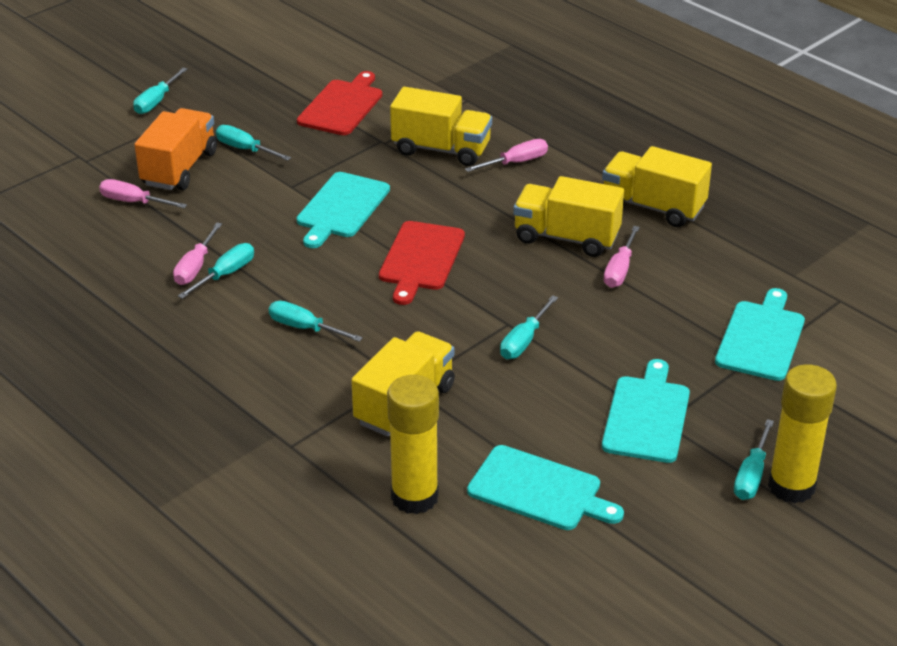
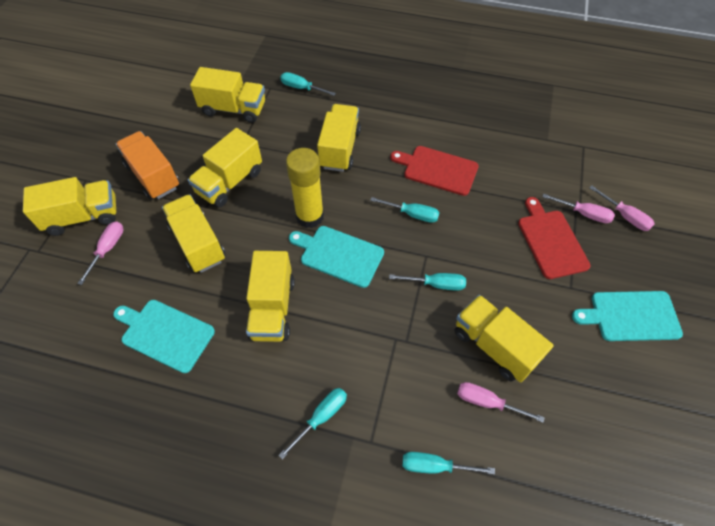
turquoise cutting board: 4 -> 3
turquoise screwdriver: 6 -> 5
yellow glue stick: 2 -> 1
yellow truck: 4 -> 7

